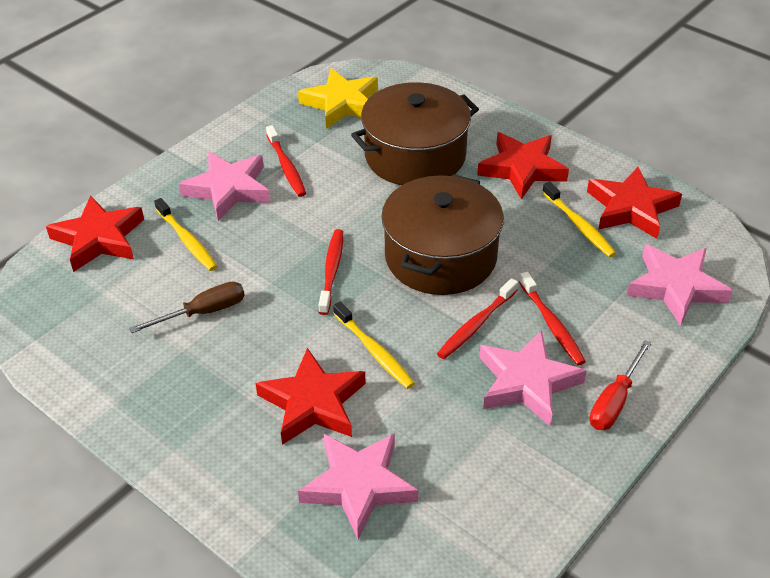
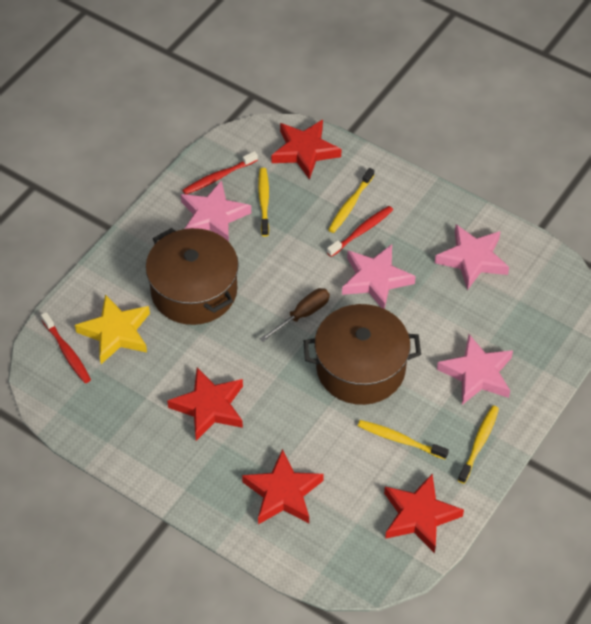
red screwdriver: 1 -> 0
red toothbrush: 4 -> 3
yellow toothbrush: 3 -> 4

